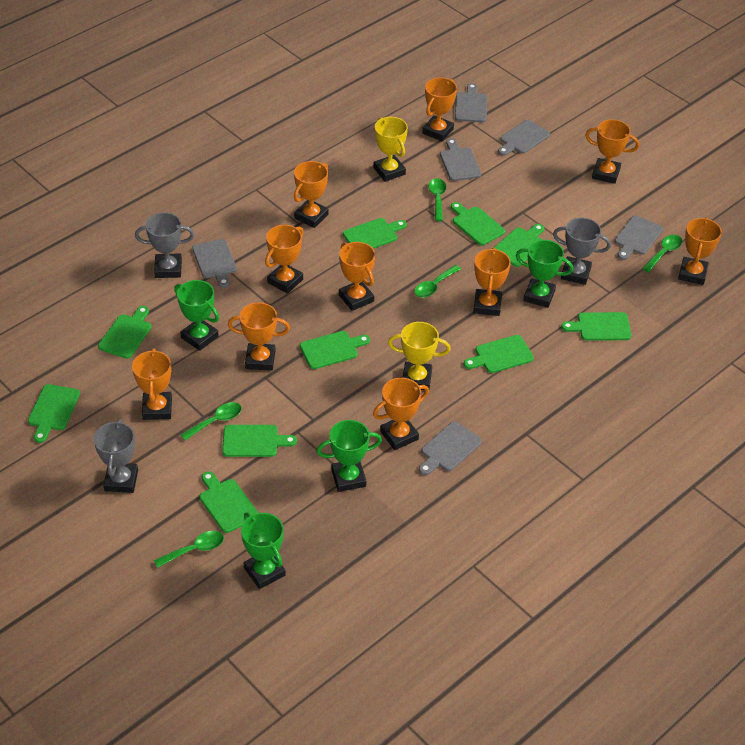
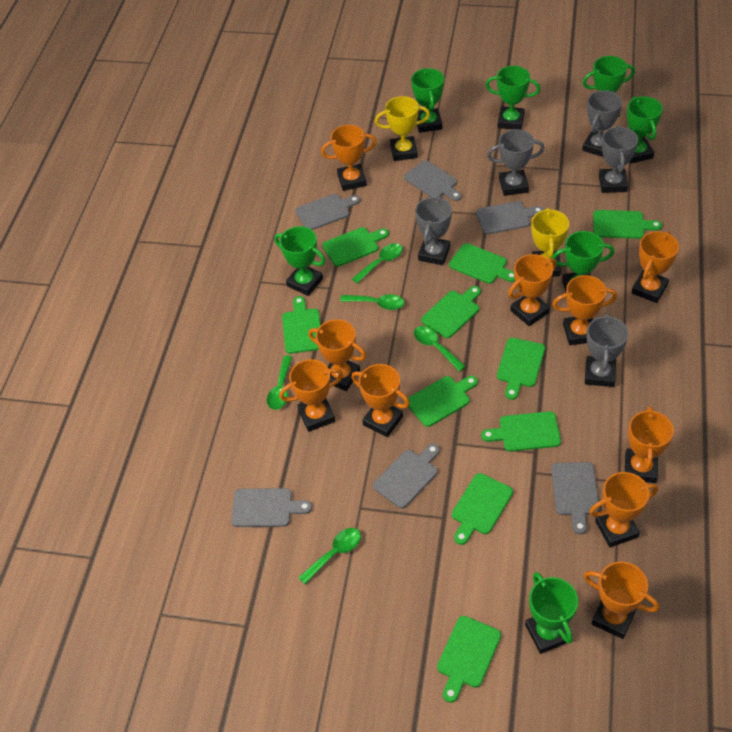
green trophy: 4 -> 7
grey trophy: 3 -> 5

